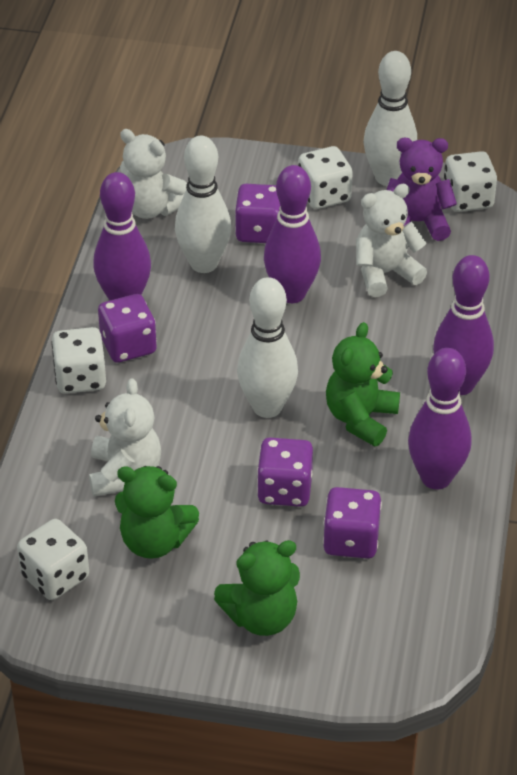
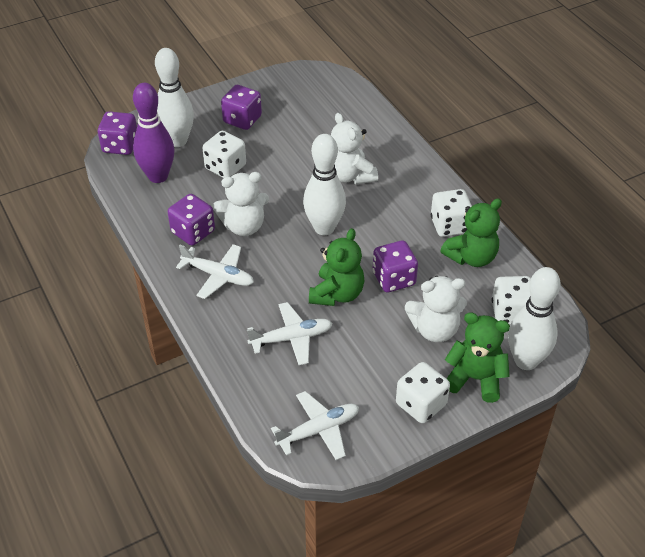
purple bowling pin: 4 -> 1
purple teddy bear: 1 -> 0
white plane: 0 -> 3

